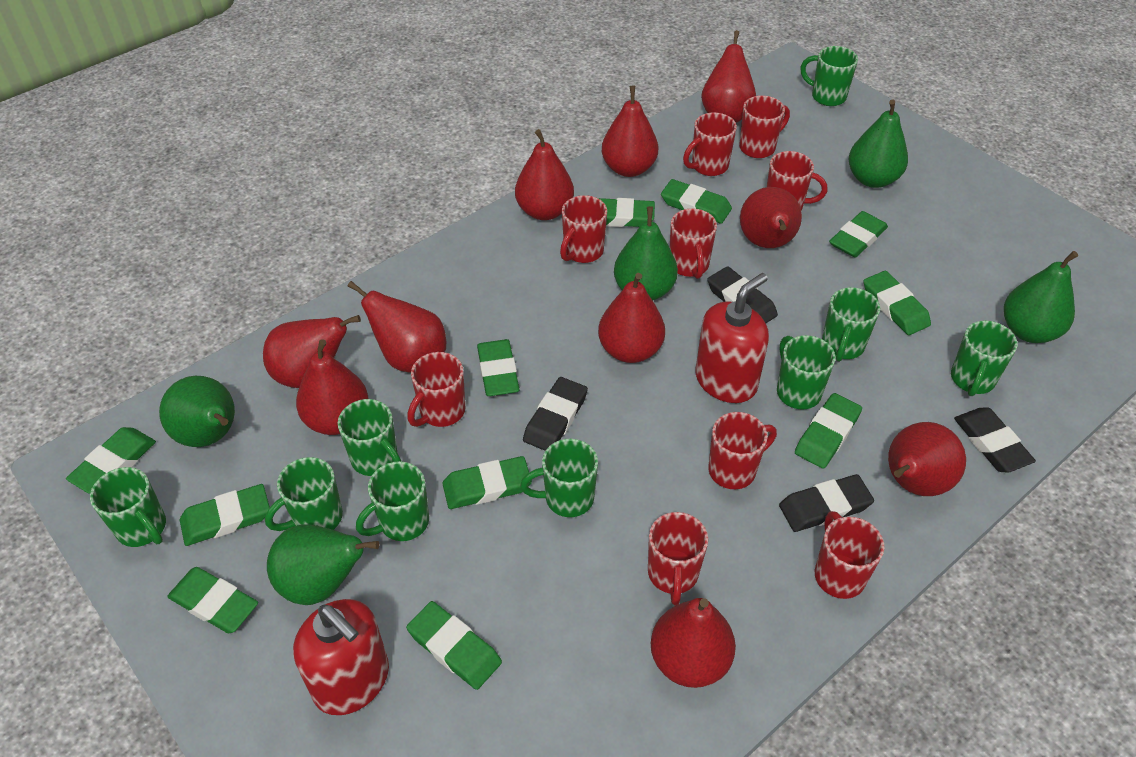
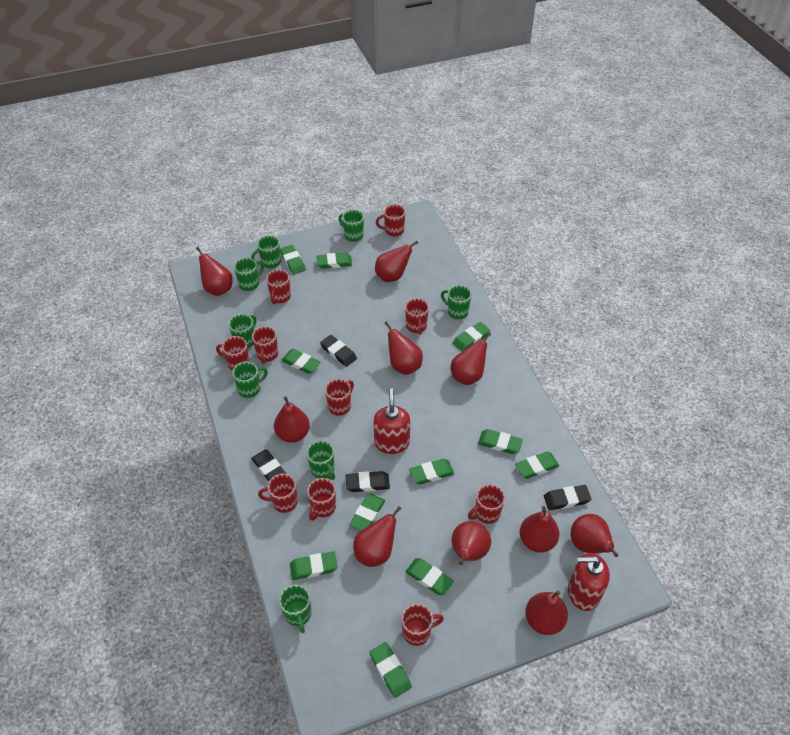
green mug: 9 -> 8
green pear: 5 -> 0
red mug: 9 -> 10

